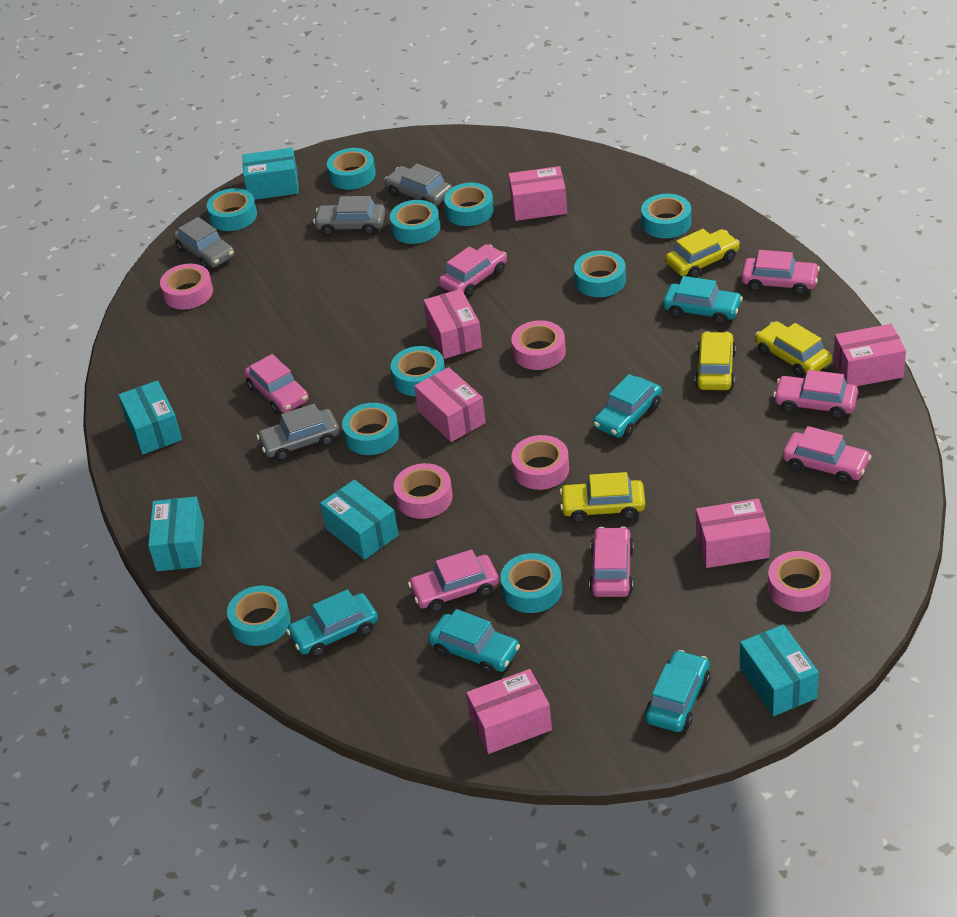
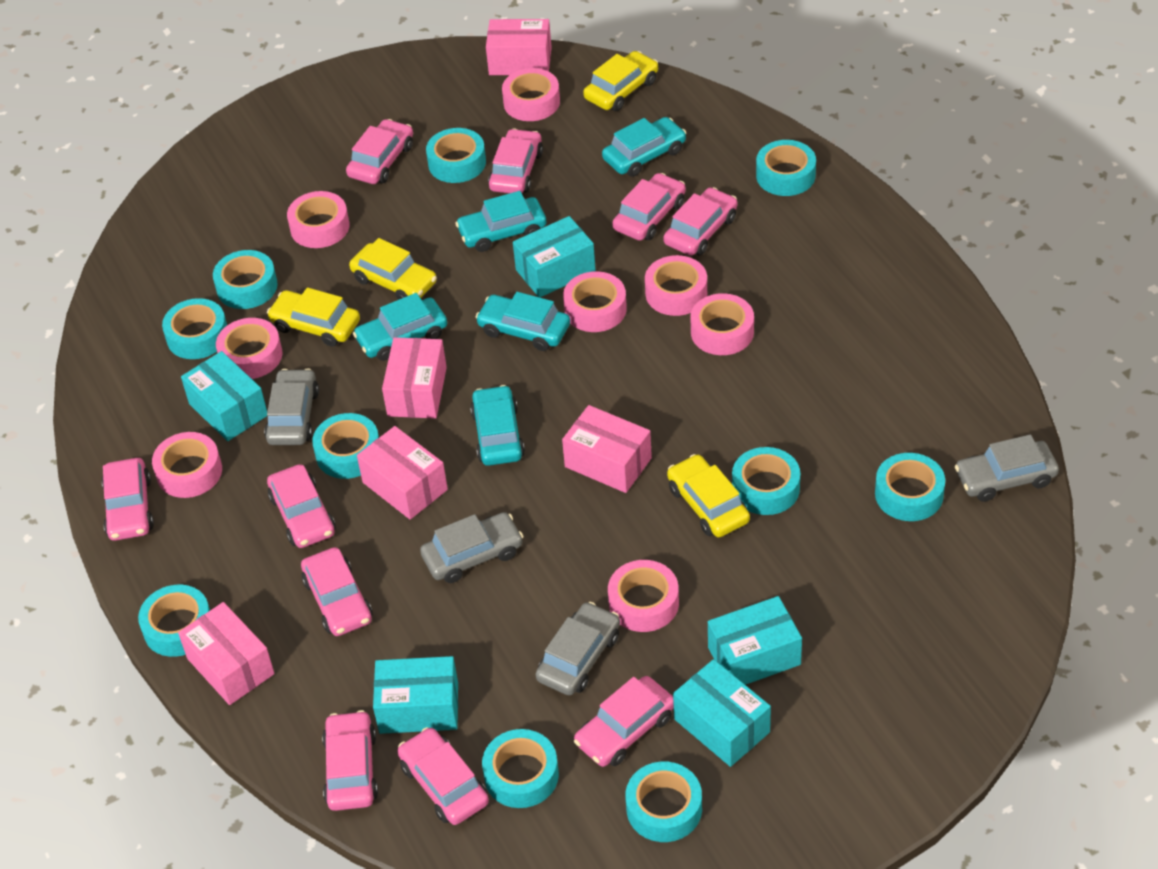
pink box: 6 -> 5
pink car: 7 -> 10
pink tape: 5 -> 8

